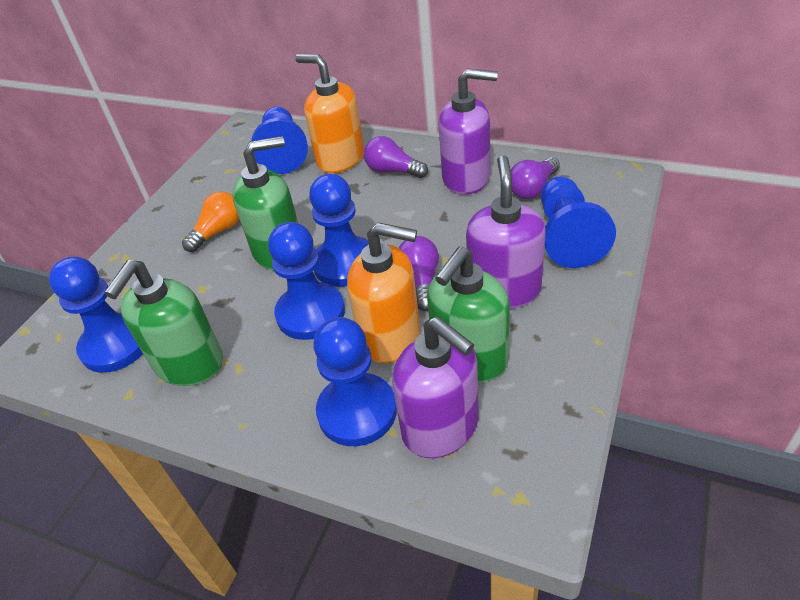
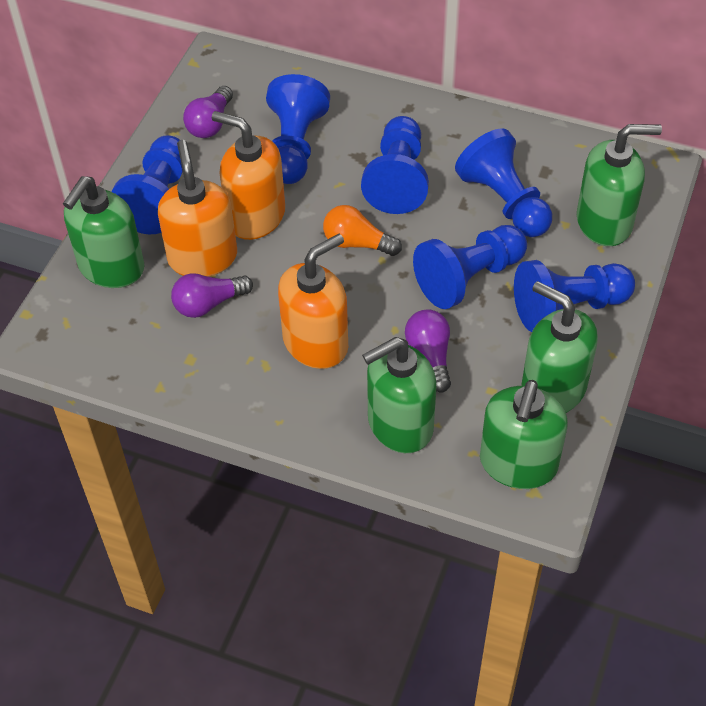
green soap dispenser: 3 -> 5
orange soap dispenser: 2 -> 3
purple soap dispenser: 3 -> 0

